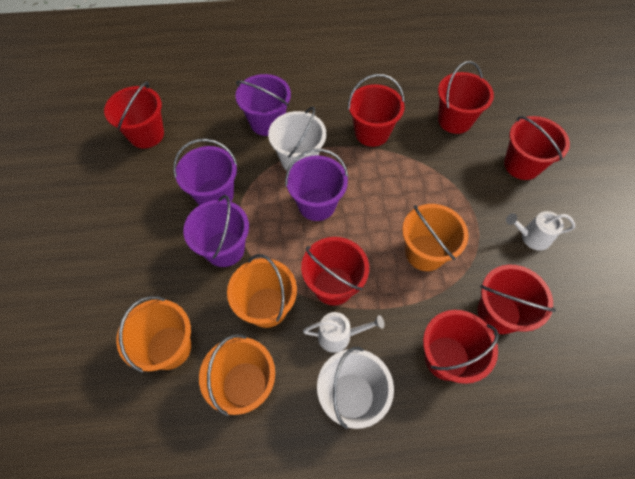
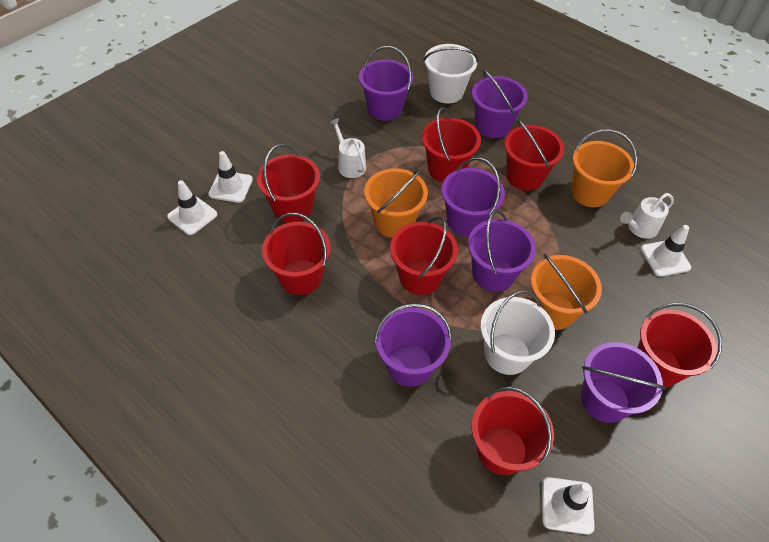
orange bucket: 4 -> 3
purple bucket: 4 -> 6
white traffic cone: 0 -> 4

